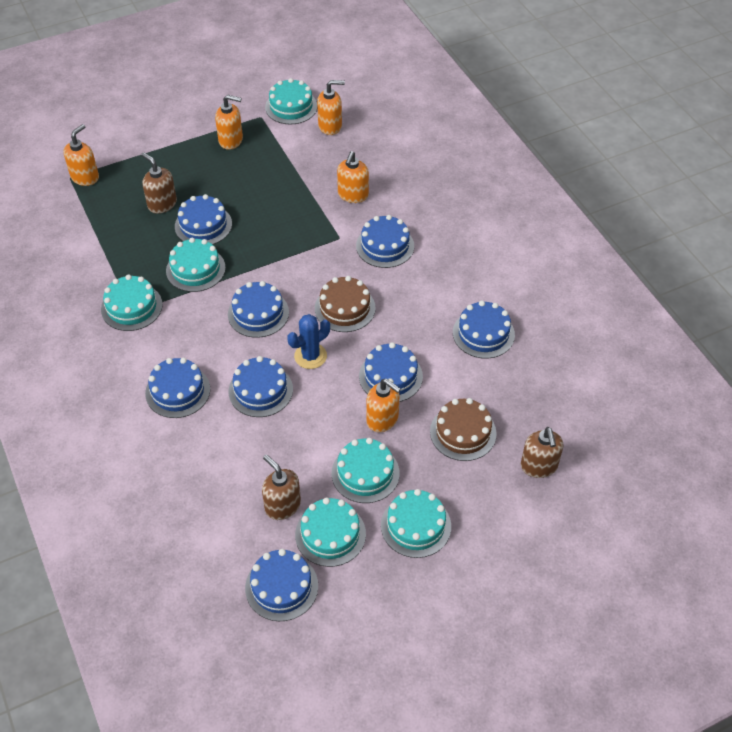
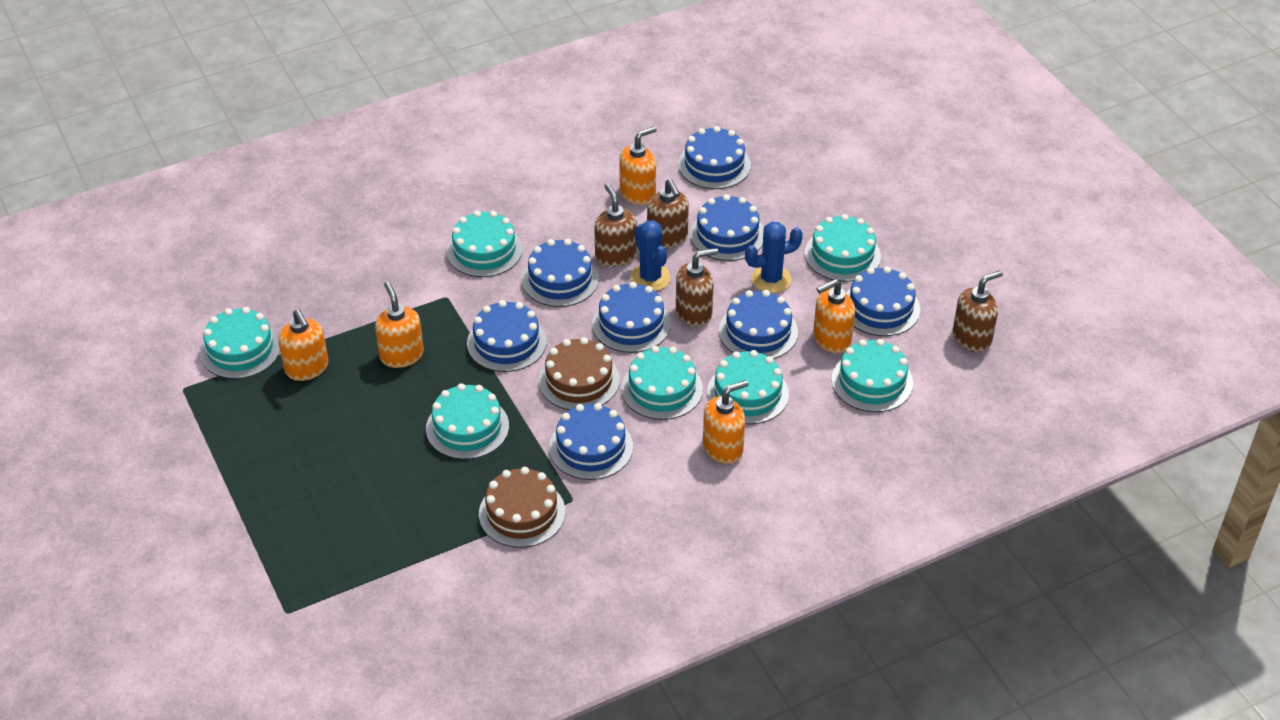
blue cactus: 1 -> 2
brown soap dispenser: 3 -> 4
turquoise cake: 6 -> 7

